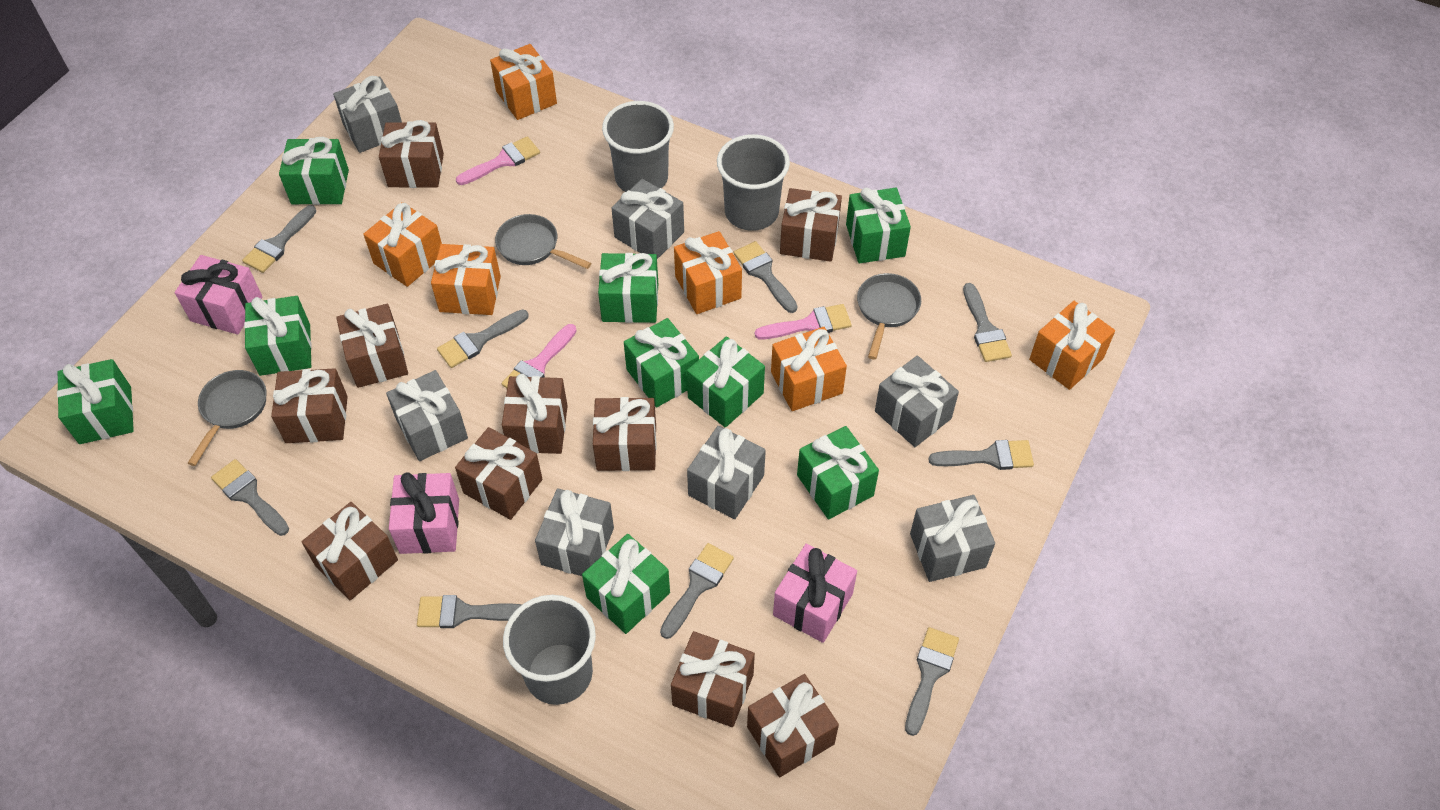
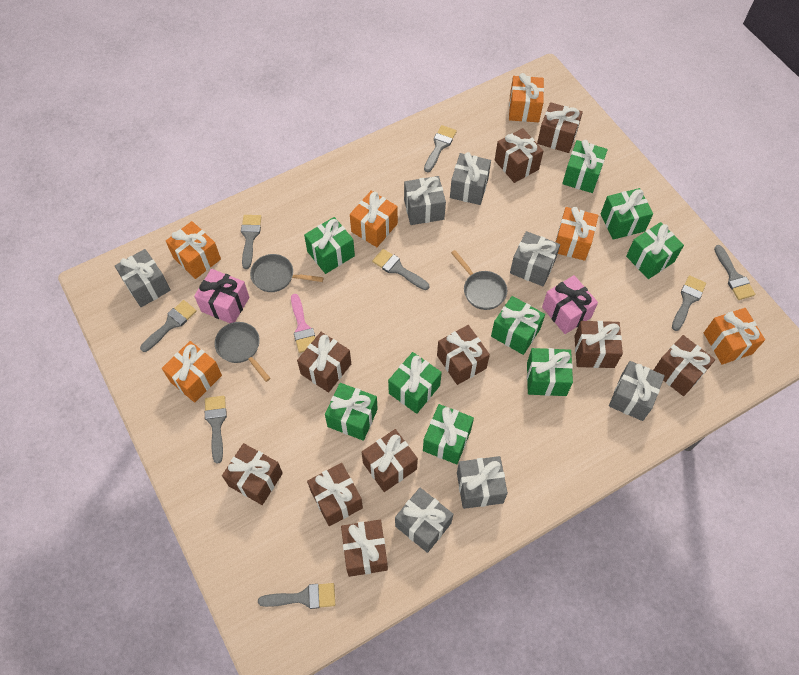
grey brush: 9 -> 8
grey cup: 3 -> 0
pink brush: 3 -> 1
pink gift: 3 -> 2

